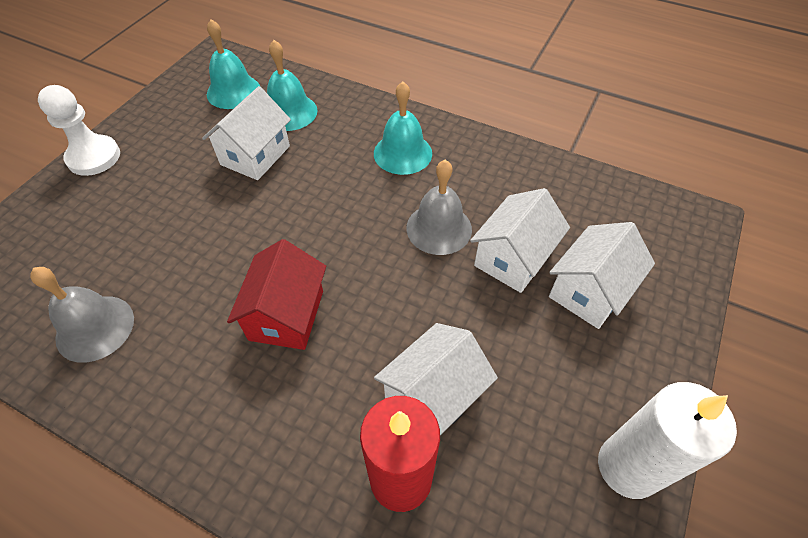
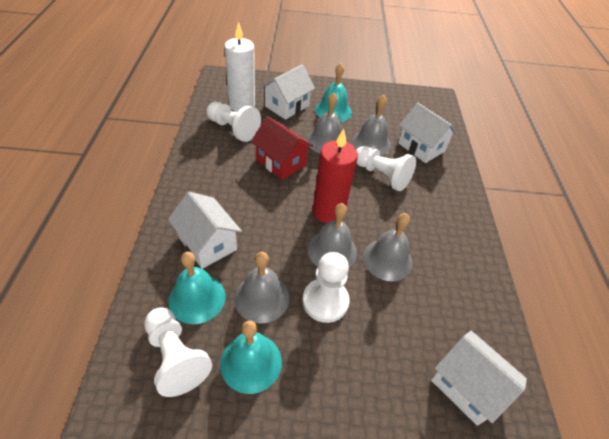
grey bell: 2 -> 5
white pawn: 1 -> 4

